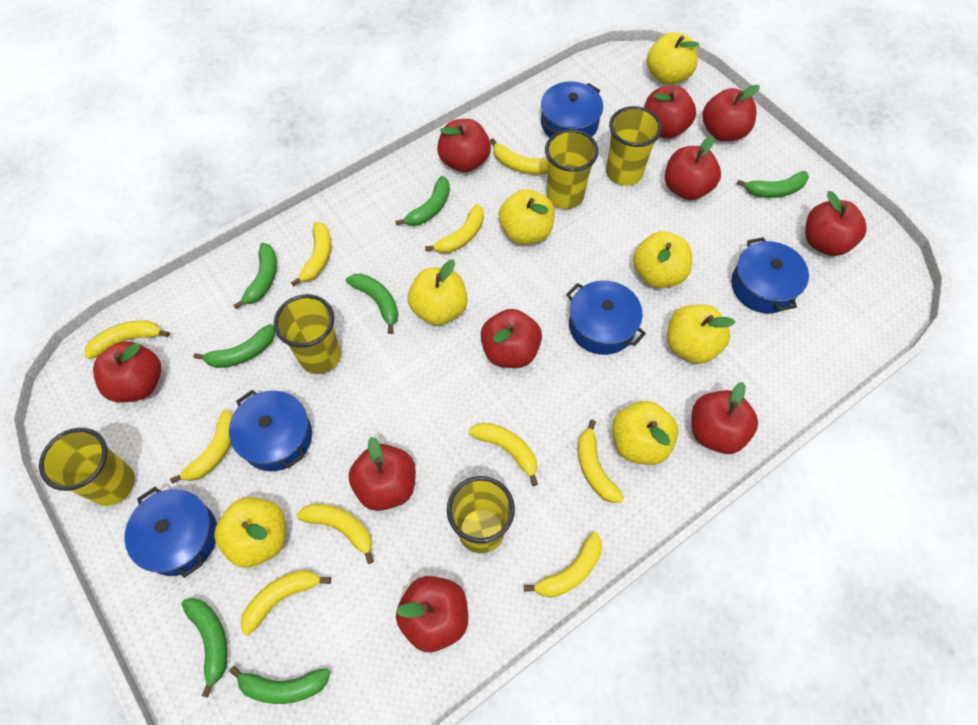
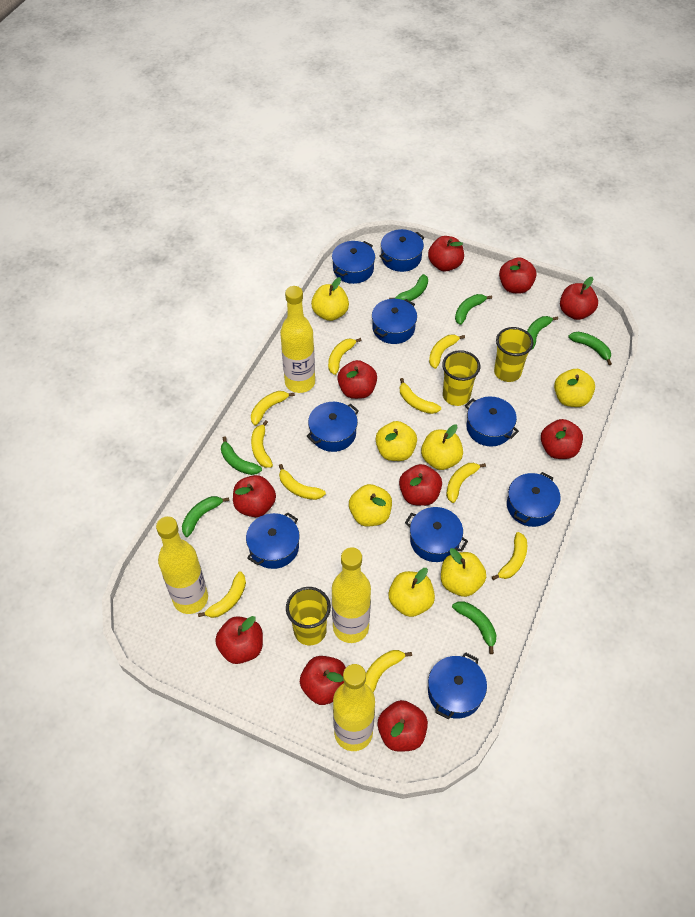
blue pot: 5 -> 9
yellow bottle: 0 -> 4
yellow cup: 5 -> 3

